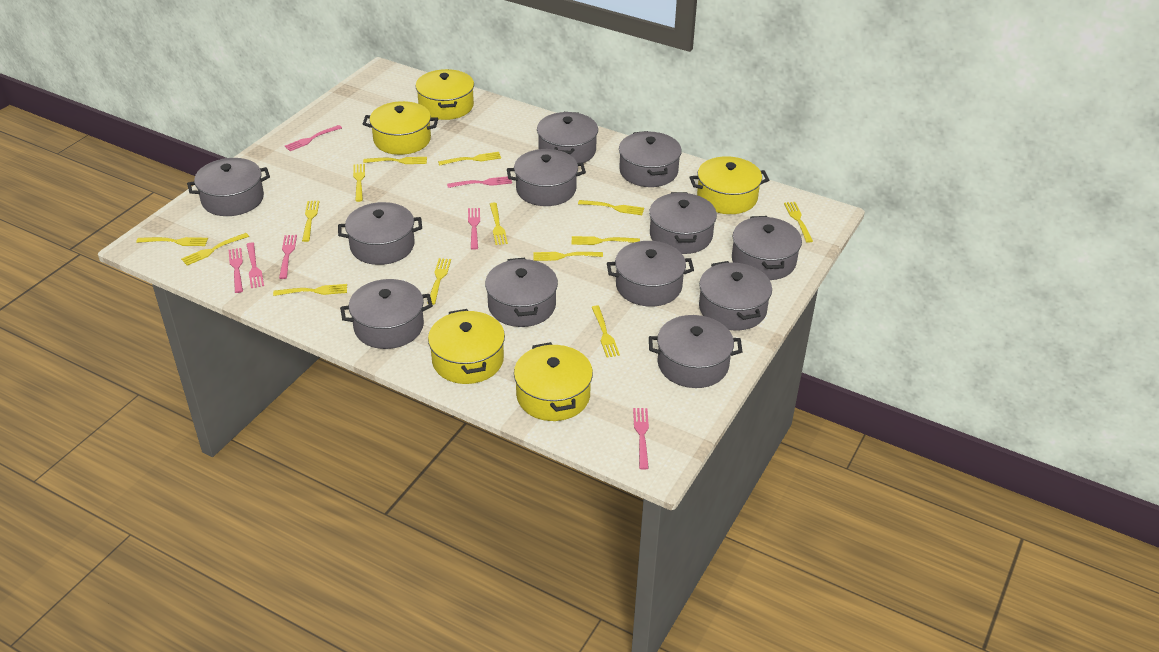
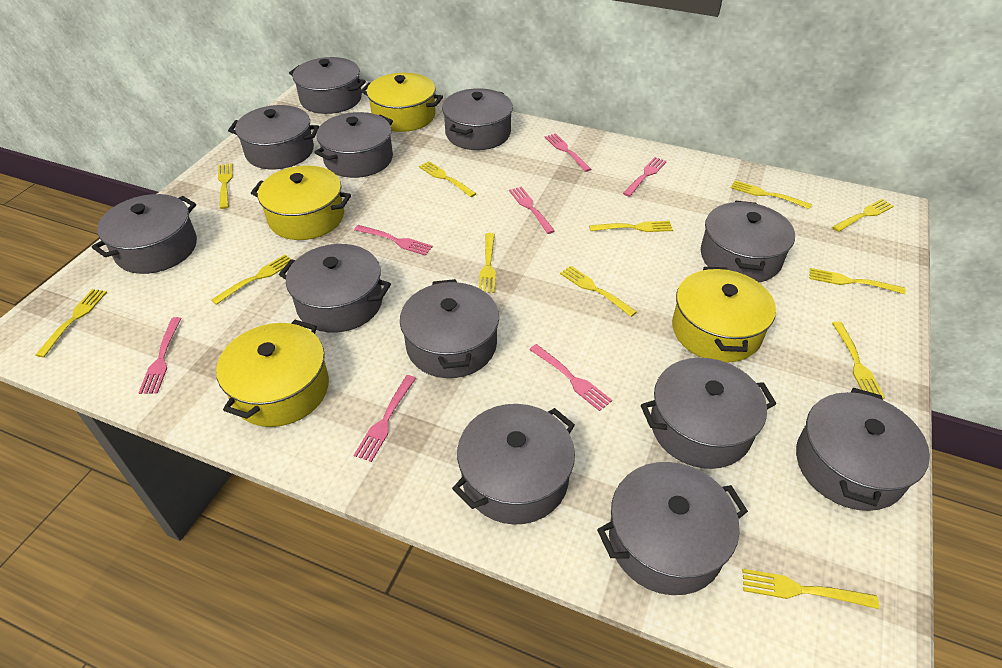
yellow fork: 14 -> 12
yellow pot: 5 -> 4

